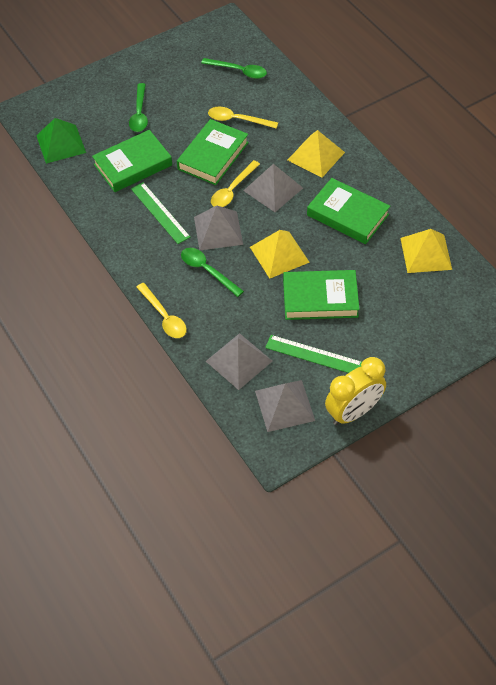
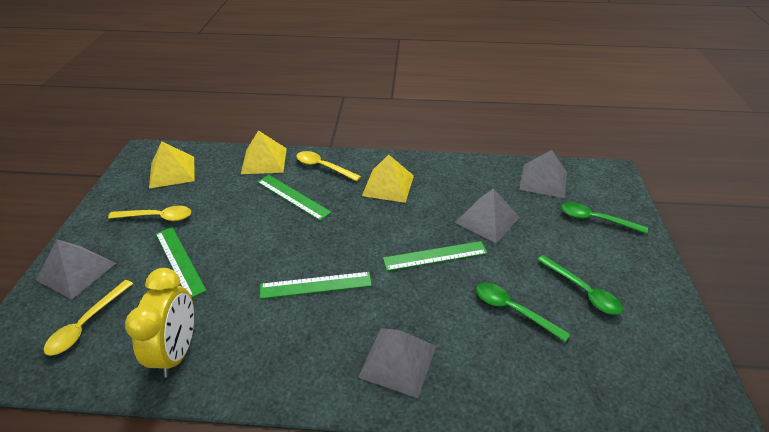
green book: 4 -> 0
green pyramid: 1 -> 0
green ruler: 2 -> 4

